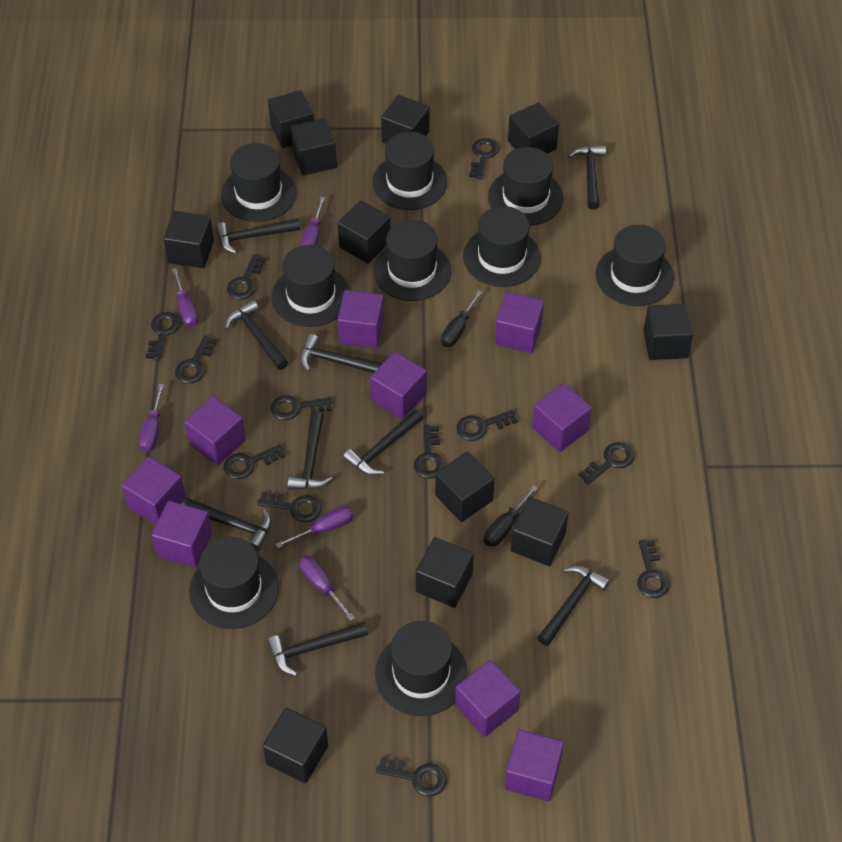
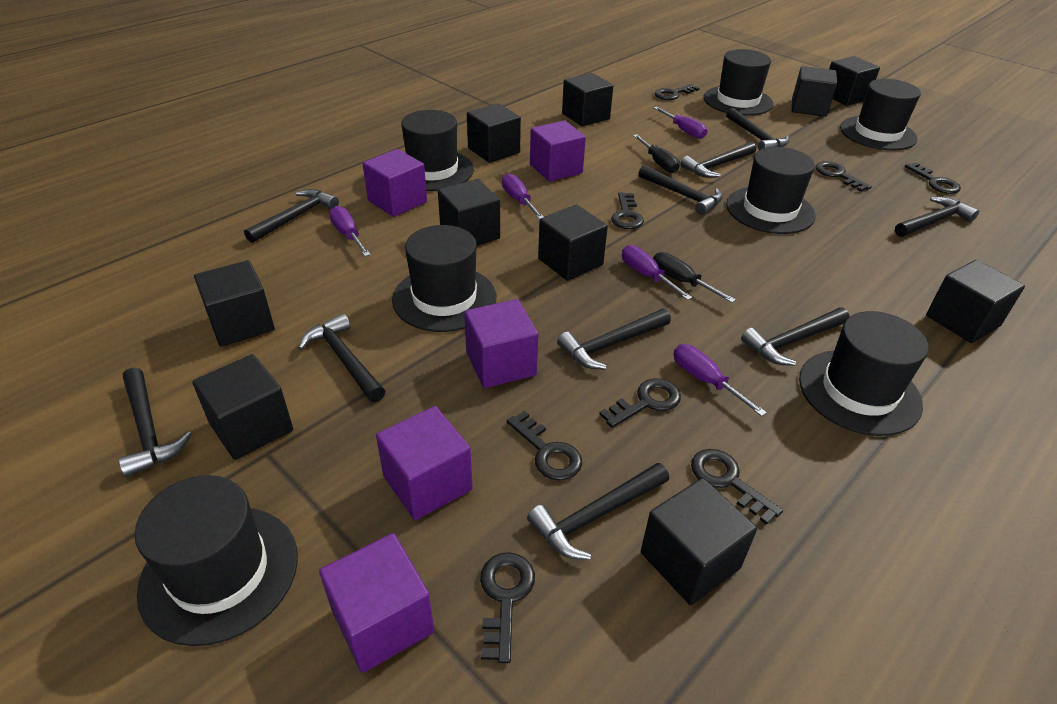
black cube: 11 -> 10
black hammer: 9 -> 10
black hat: 9 -> 7
black key: 12 -> 8
purple cube: 9 -> 5

